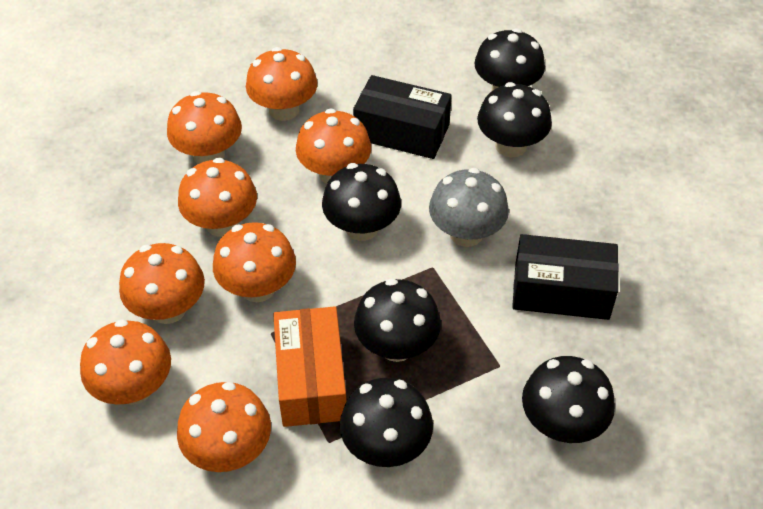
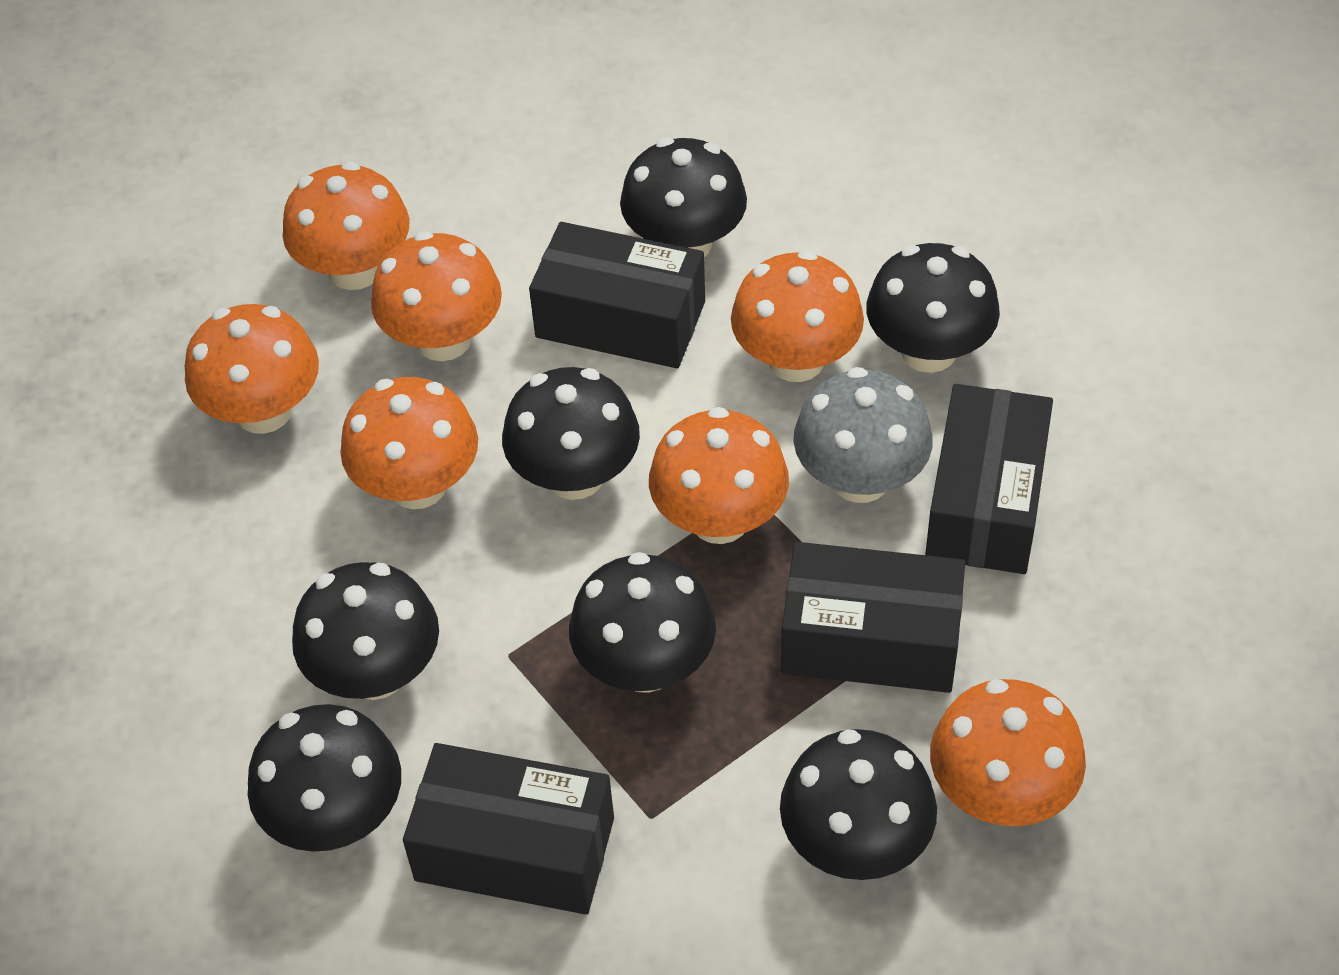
black box: 2 -> 4
black mushroom: 6 -> 7
orange box: 1 -> 0
orange mushroom: 8 -> 7

